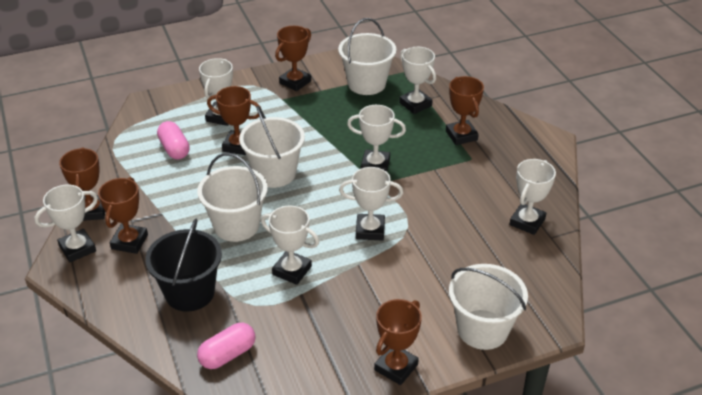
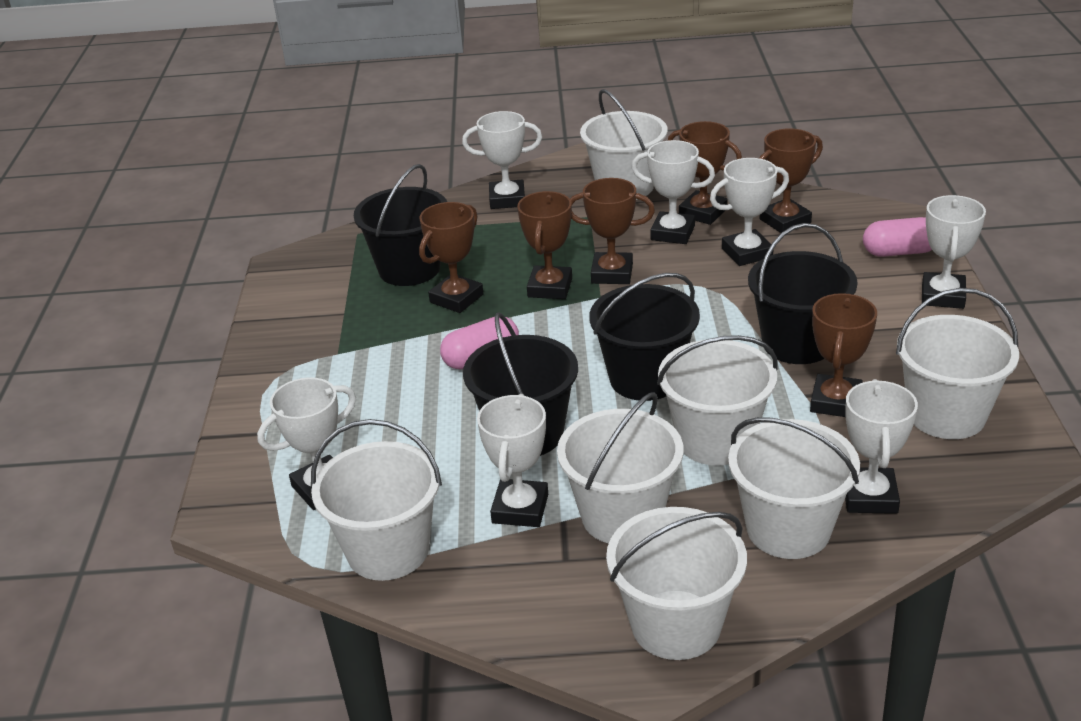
black bucket: 1 -> 4
white bucket: 4 -> 7

